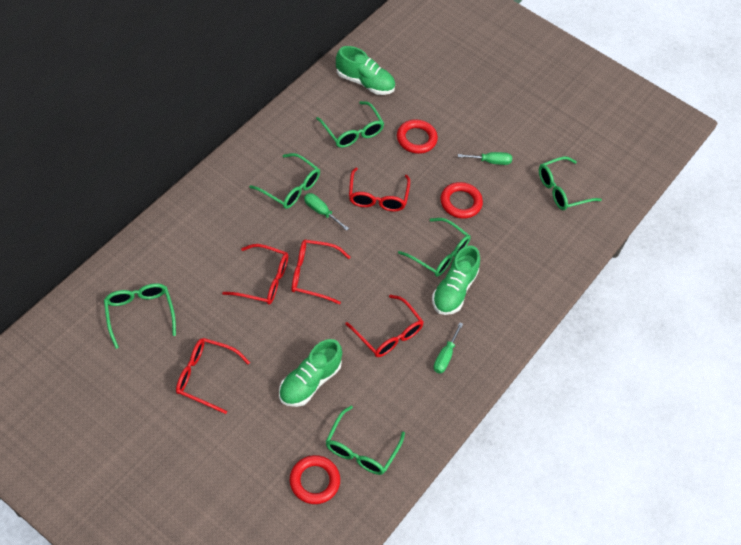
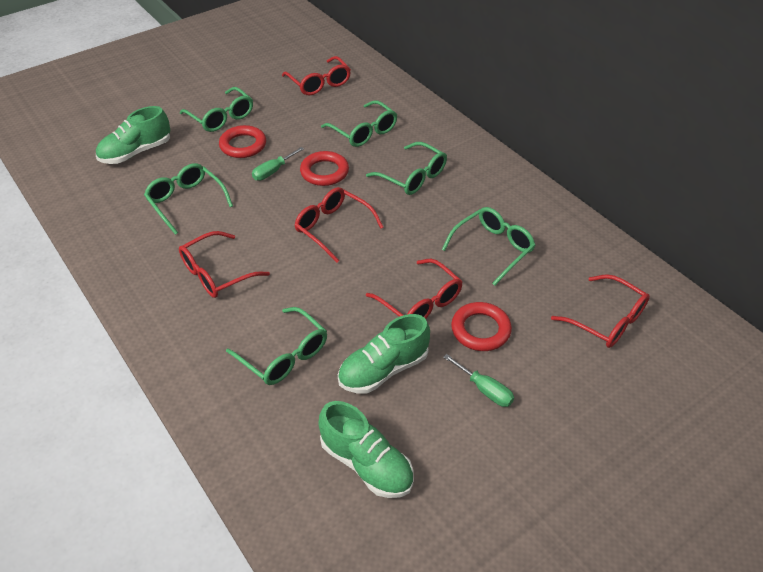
green screwdriver: 3 -> 2

